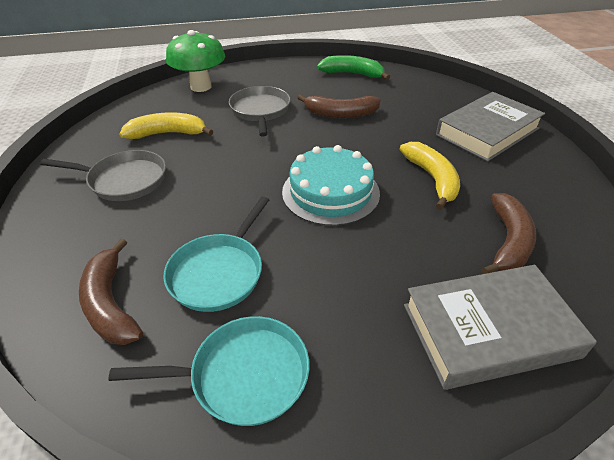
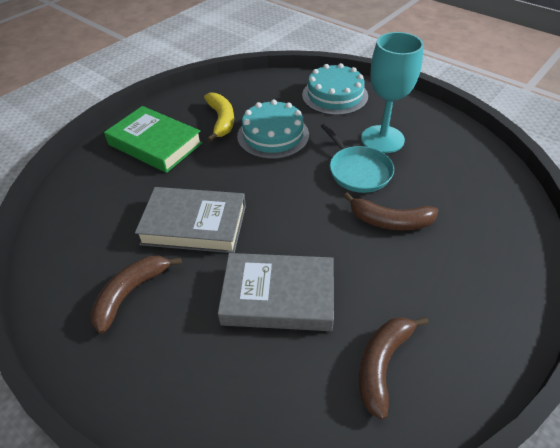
green banana: 1 -> 0
green book: 0 -> 1
green mushroom: 1 -> 0
grey pan: 2 -> 0
turquoise cake: 1 -> 2
turquoise goblet: 0 -> 1
turquoise pan: 2 -> 1
yellow banana: 2 -> 1

